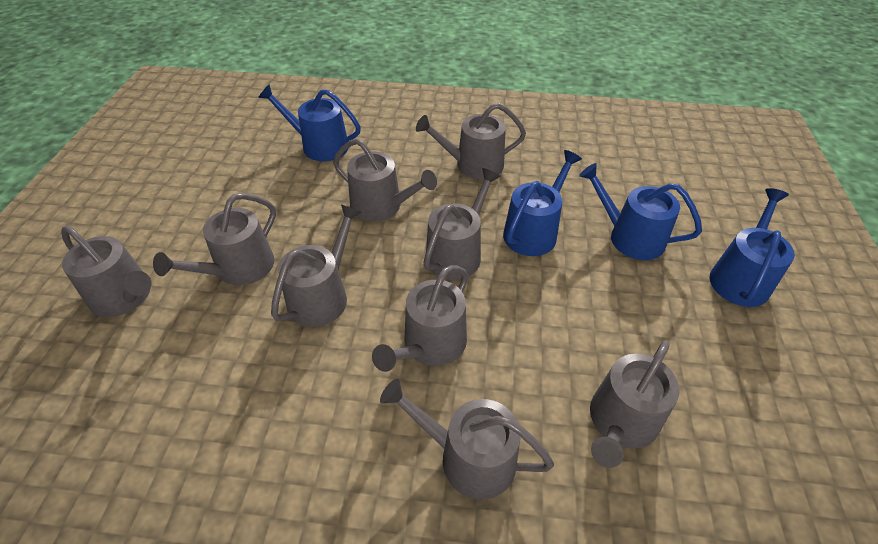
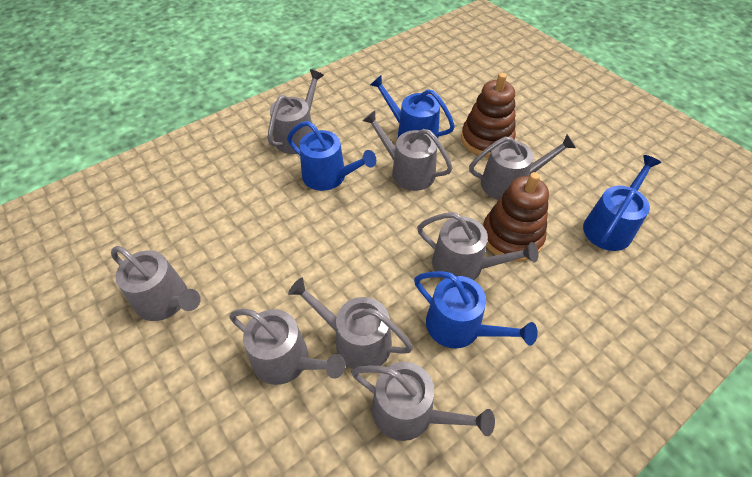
brown stacking toy: 0 -> 2
grey watering can: 9 -> 8

